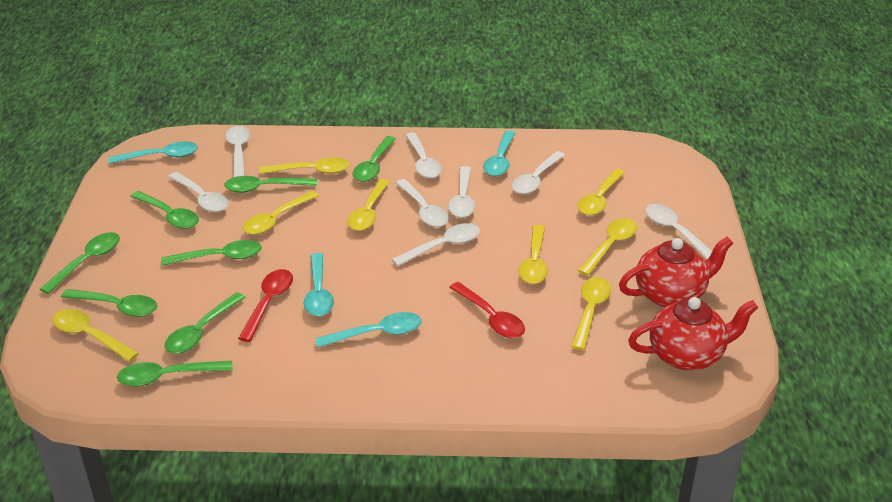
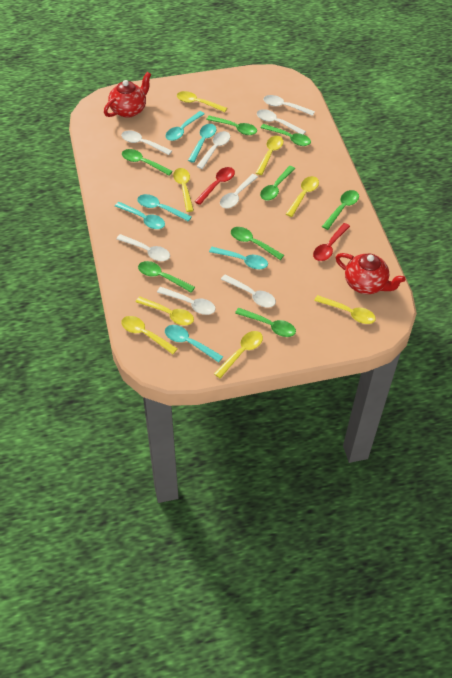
turquoise spoon: 4 -> 6

